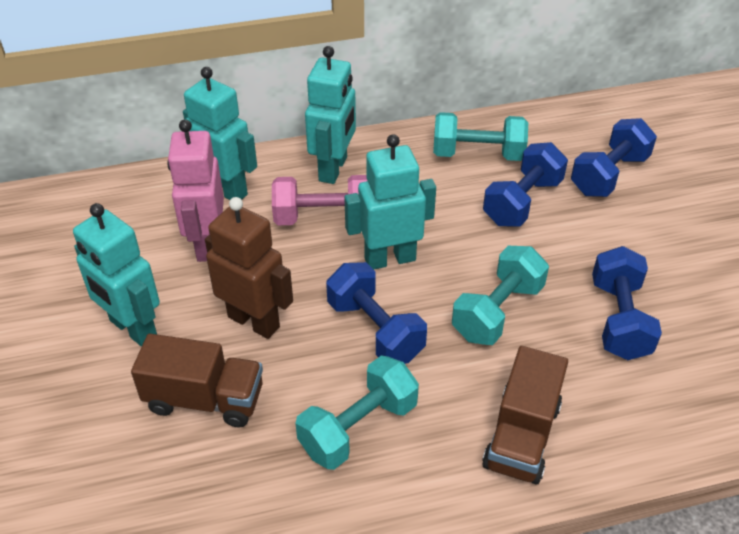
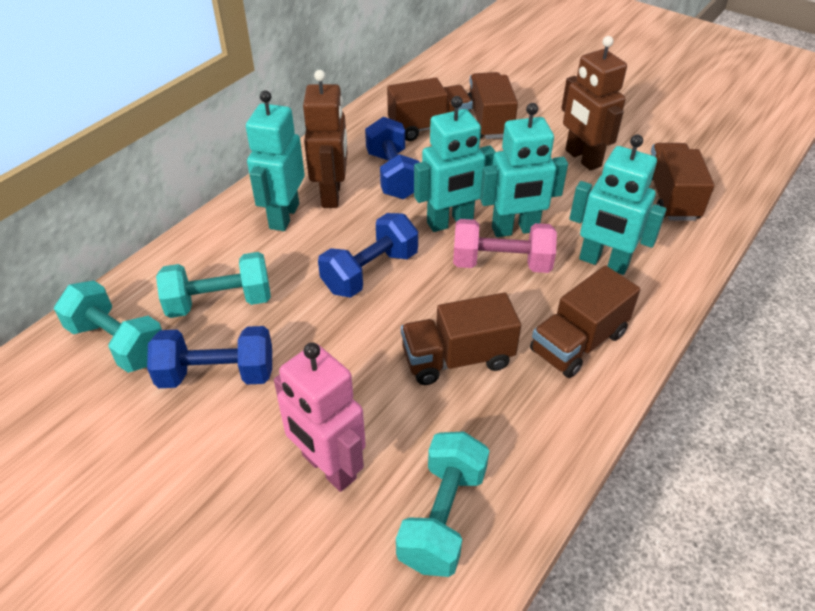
blue dumbbell: 4 -> 3
brown robot: 1 -> 2
brown truck: 2 -> 5

